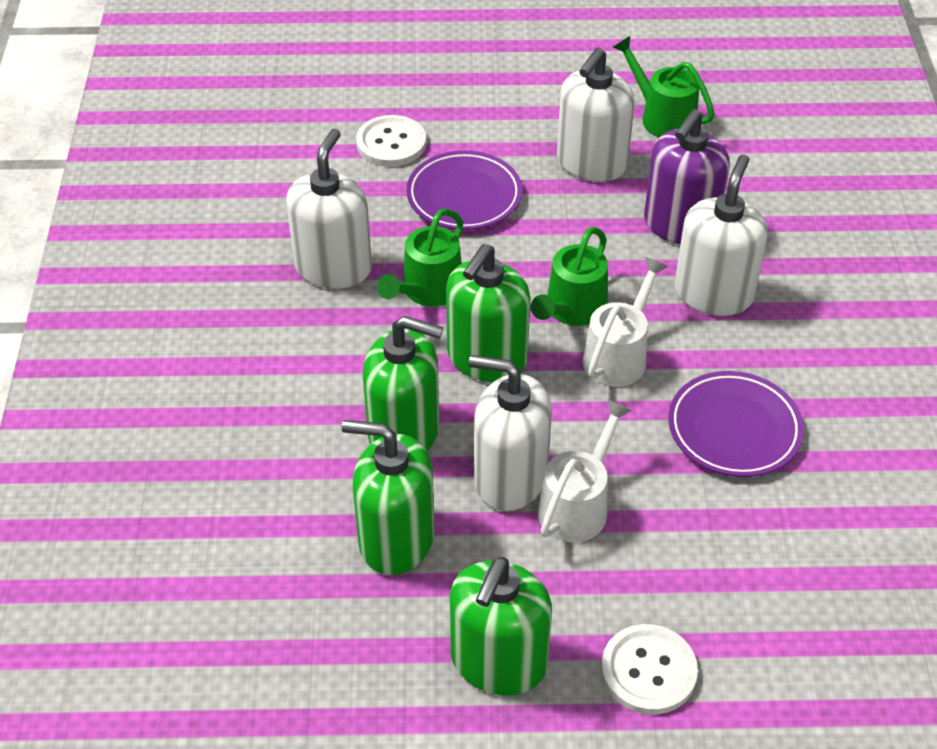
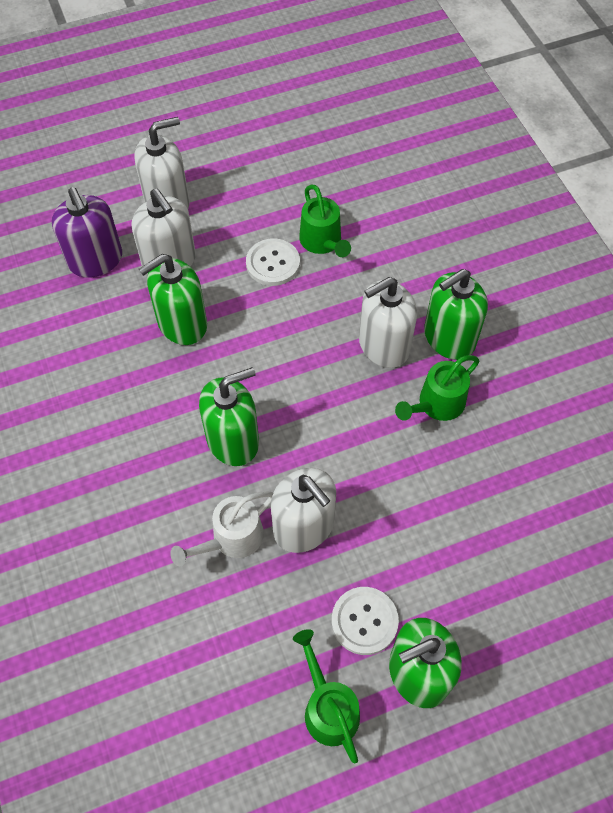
purple plate: 2 -> 0
white watering can: 2 -> 1

